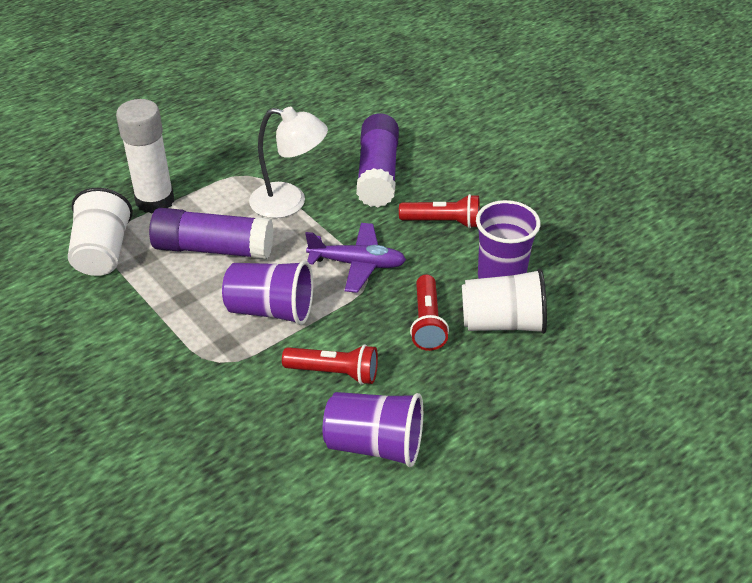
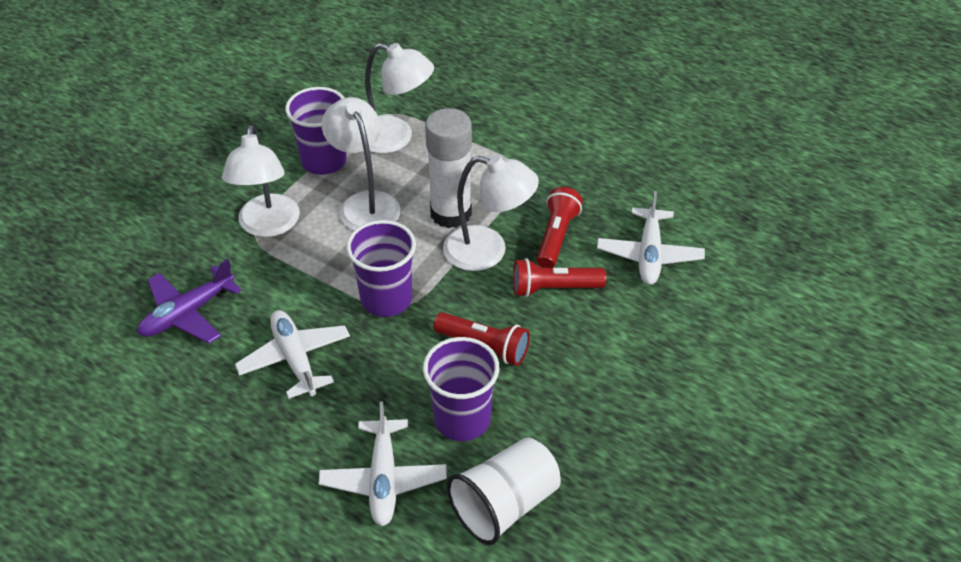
purple glue stick: 2 -> 0
white cup: 2 -> 1
white lamp: 1 -> 4
white plane: 0 -> 3

